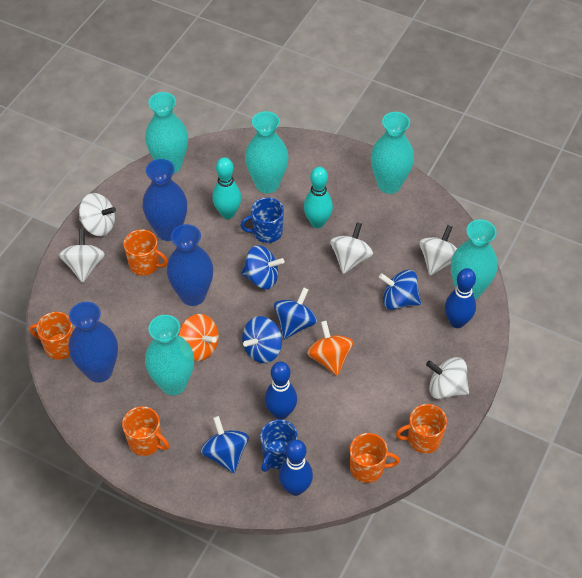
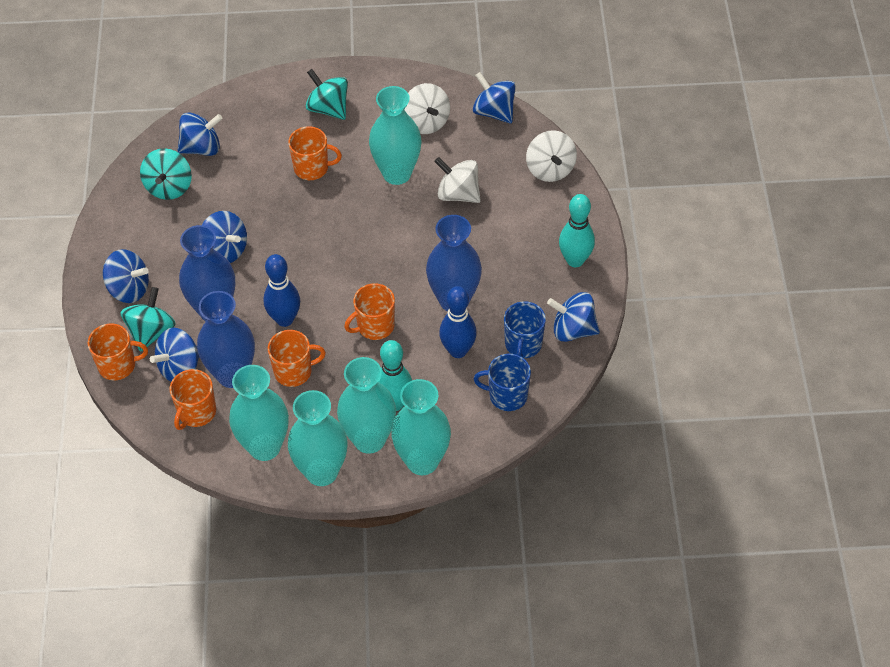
blue bowling pin: 3 -> 2
blue spinning top: 5 -> 6
orange spinning top: 2 -> 0
turquoise spinning top: 0 -> 3
white spinning top: 5 -> 3

